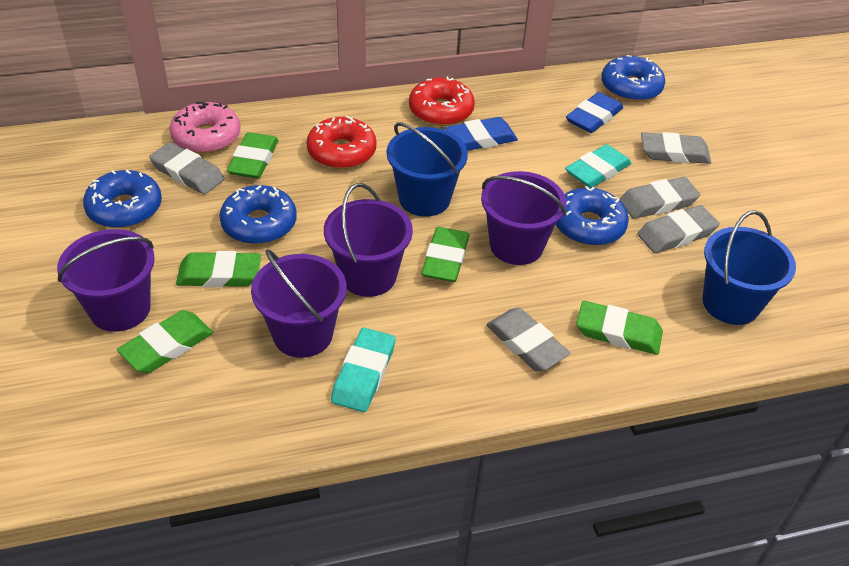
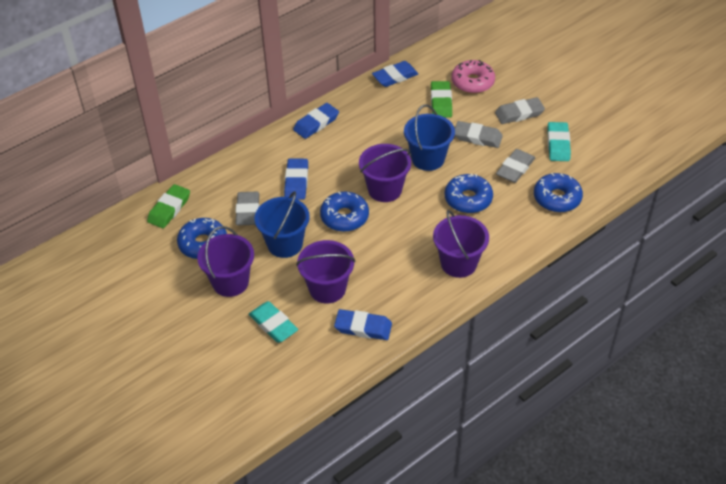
blue eraser: 2 -> 4
green eraser: 5 -> 2
grey eraser: 5 -> 4
red donut: 2 -> 0

